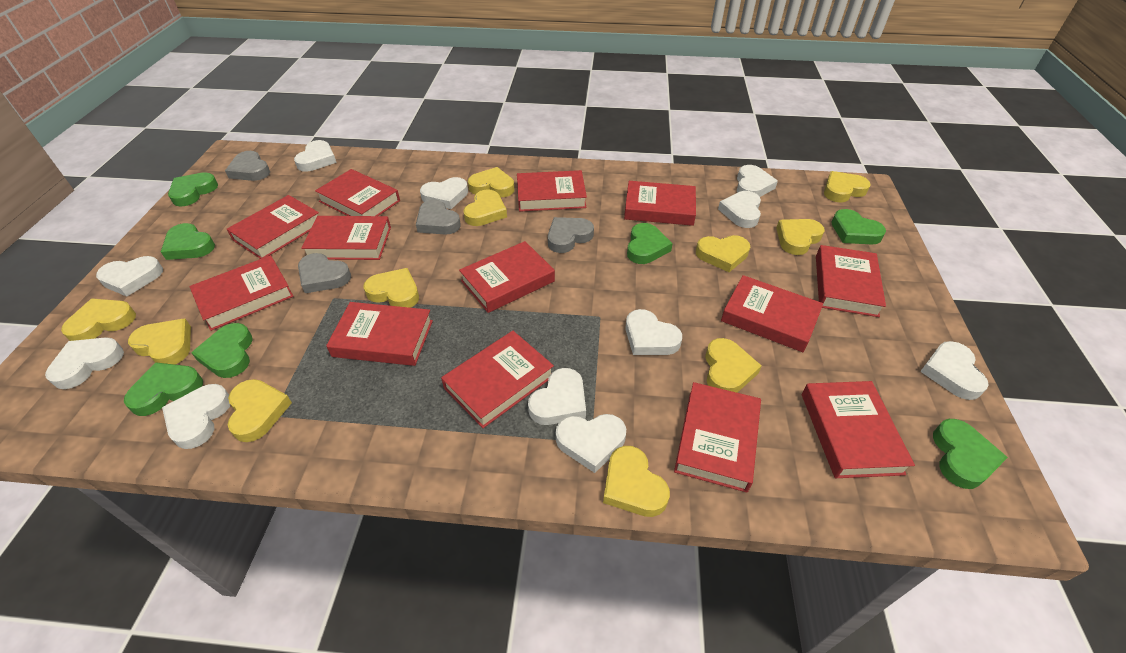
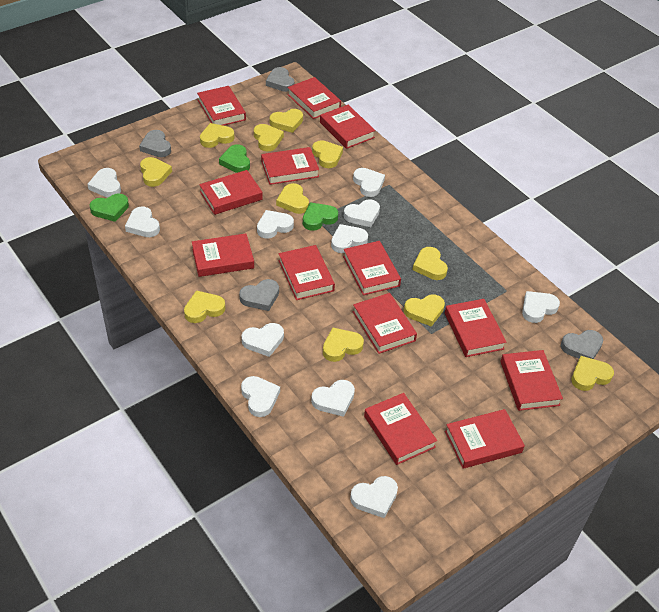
green heart: 7 -> 3

